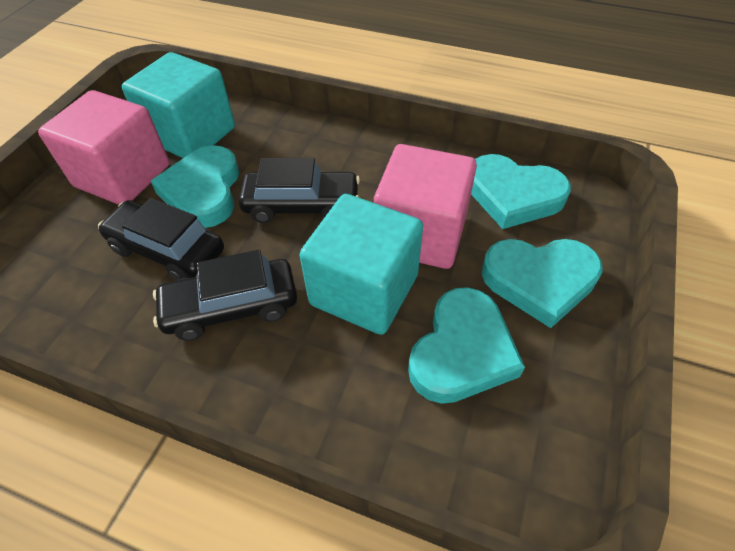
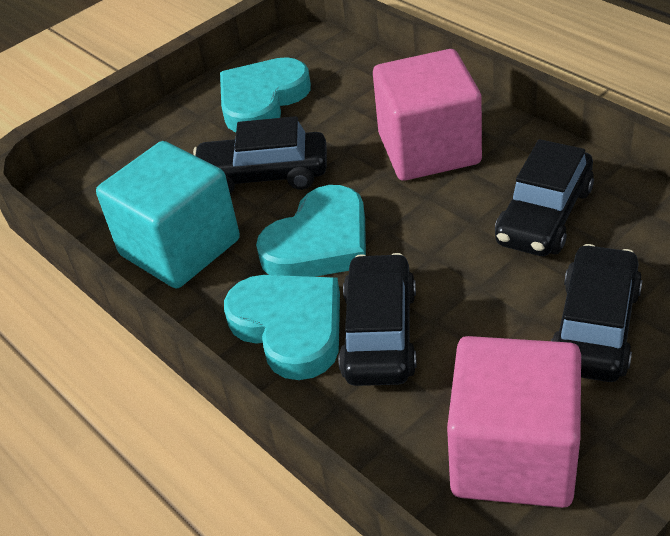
black car: 3 -> 4
turquoise cube: 2 -> 1
turquoise heart: 4 -> 3

